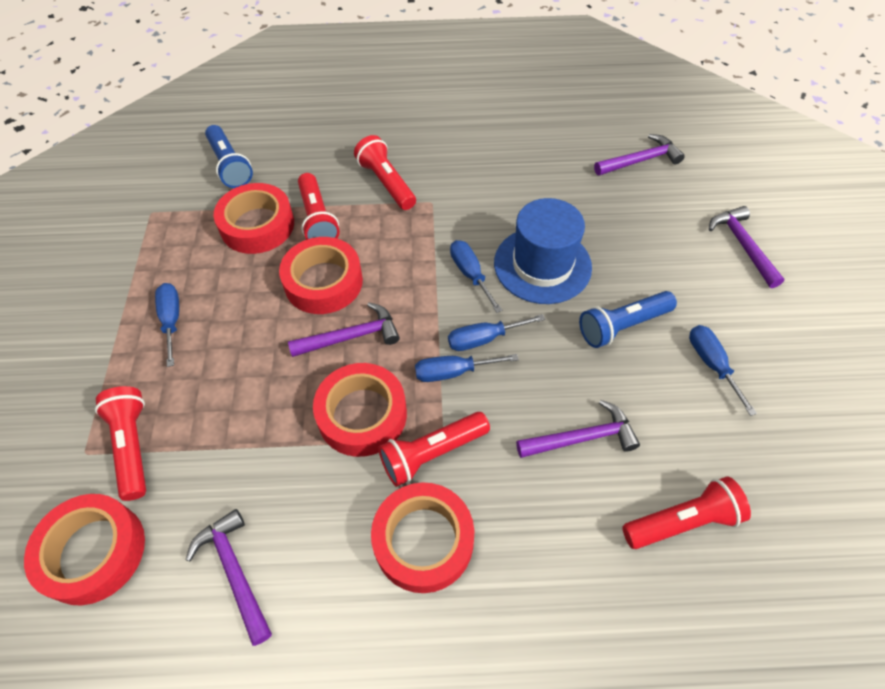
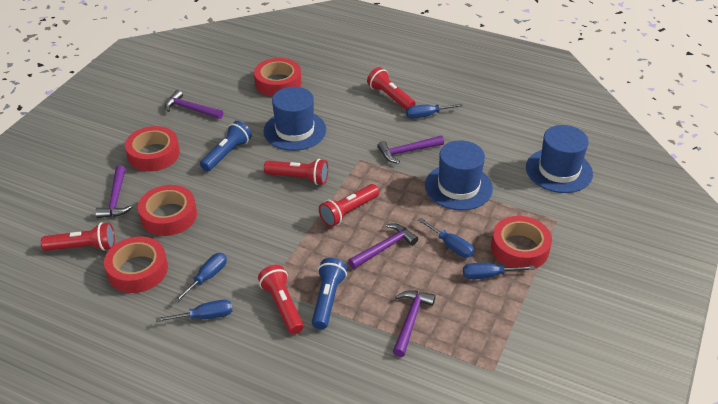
blue hat: 1 -> 3

